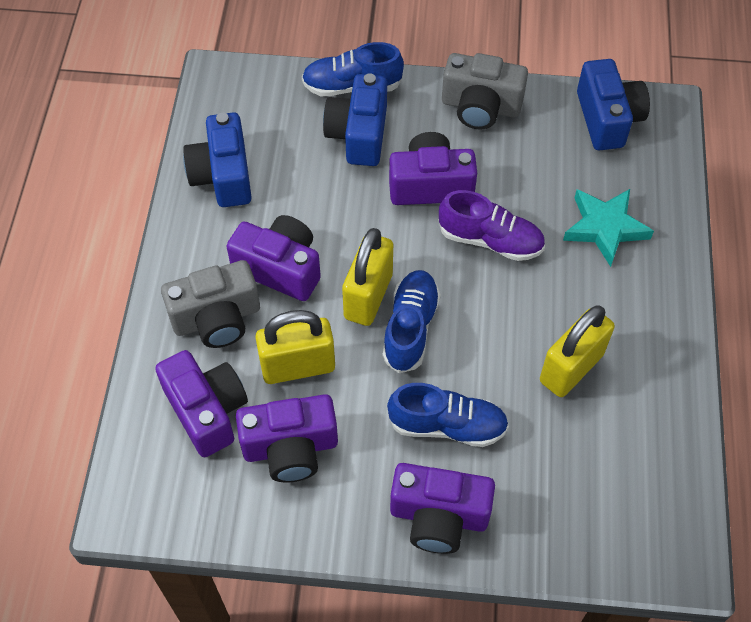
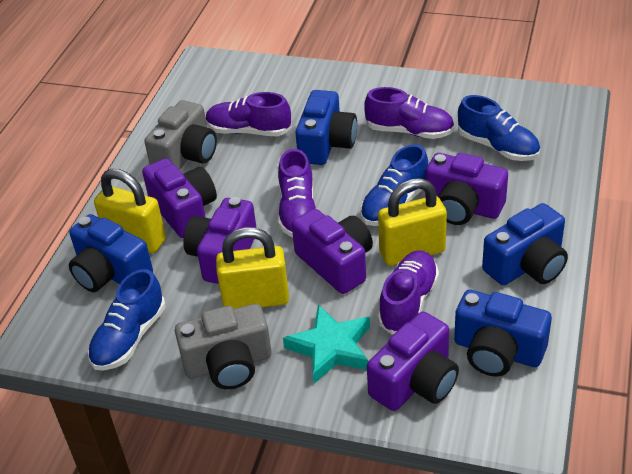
blue camera: 3 -> 4
purple shoe: 1 -> 4

